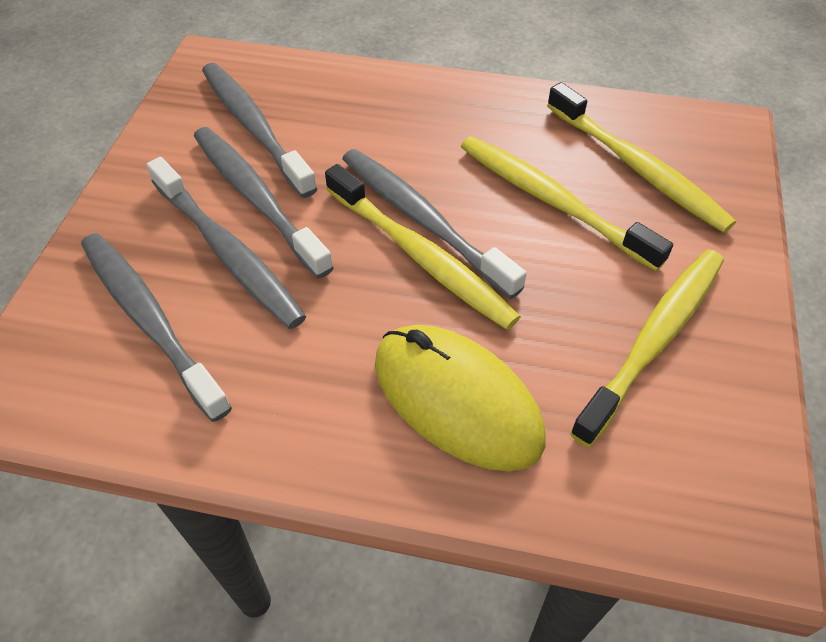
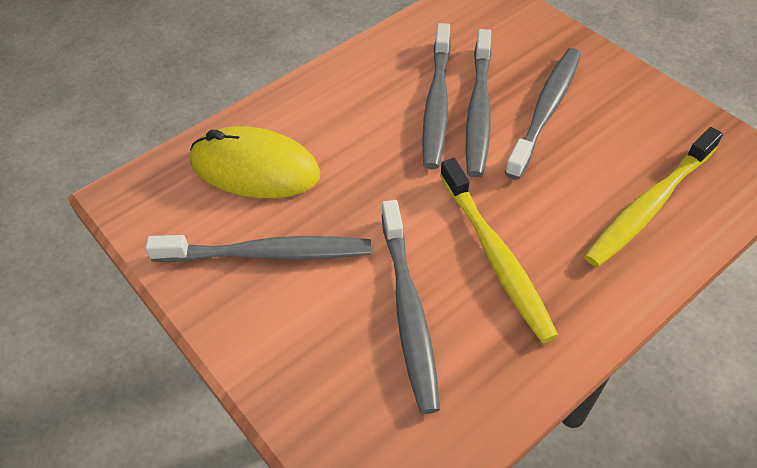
yellow toothbrush: 4 -> 2

